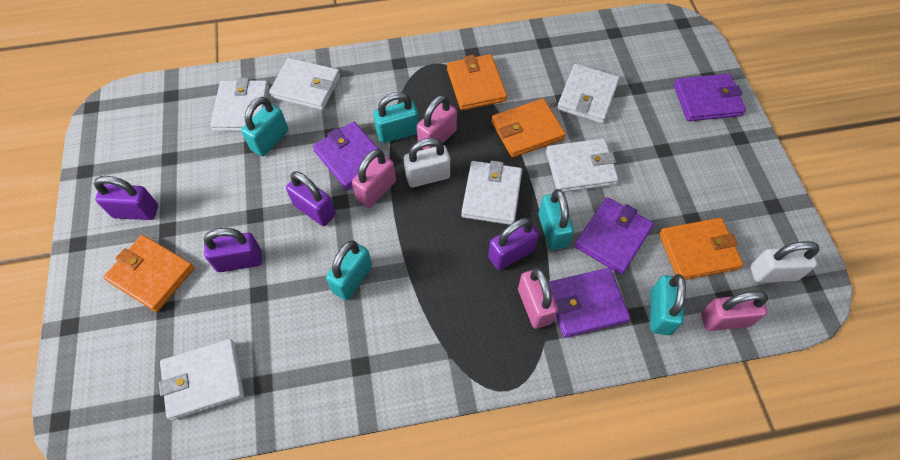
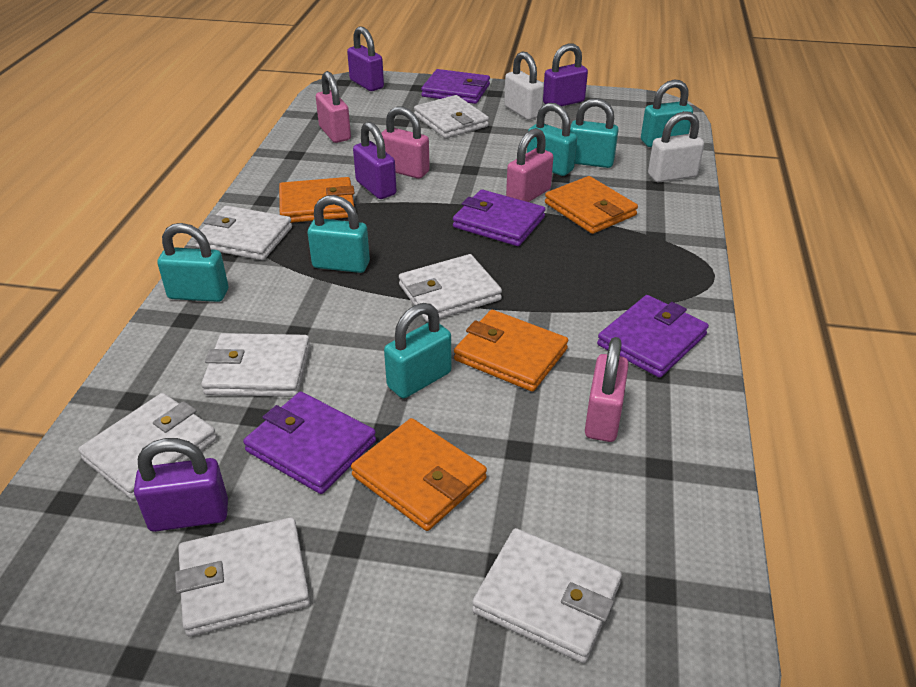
turquoise padlock: 5 -> 6
white wallet: 6 -> 7

